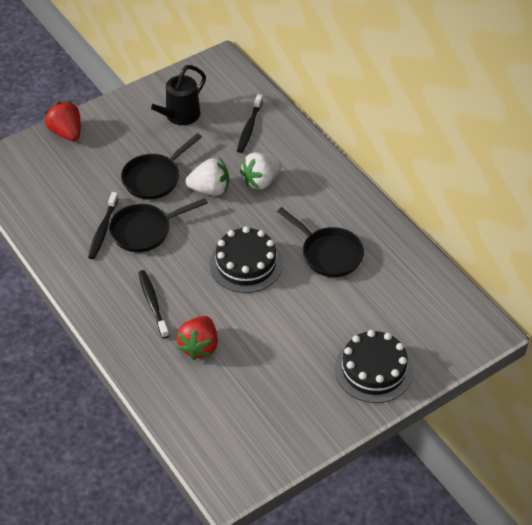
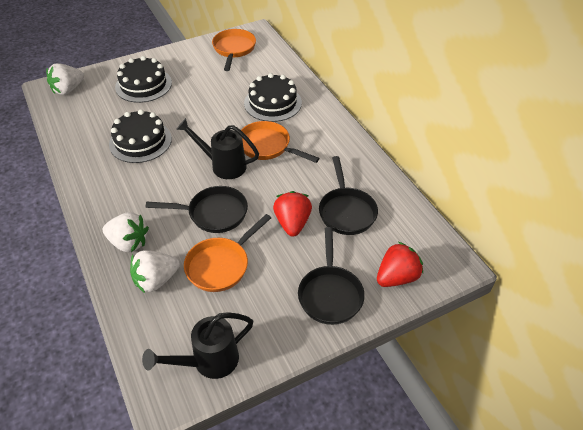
black cake: 2 -> 3
black toothbrush: 3 -> 0
black watering can: 1 -> 2
orange pan: 0 -> 3
white strawberry: 2 -> 3

